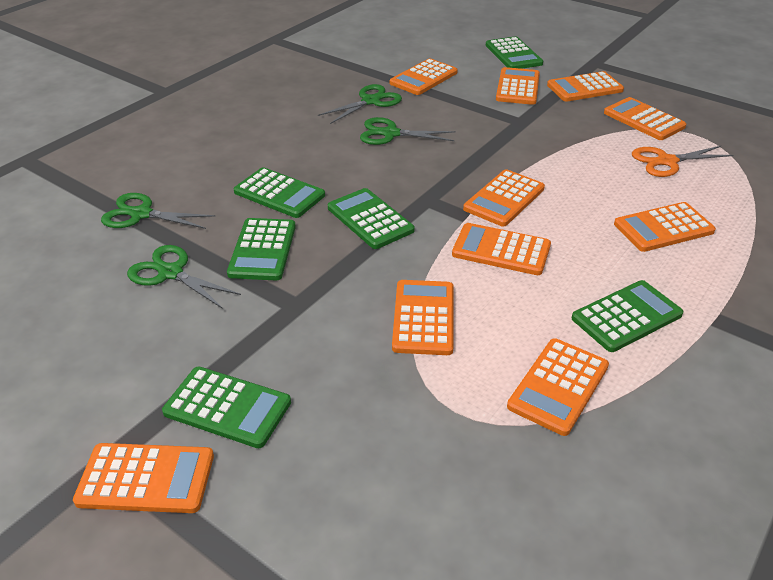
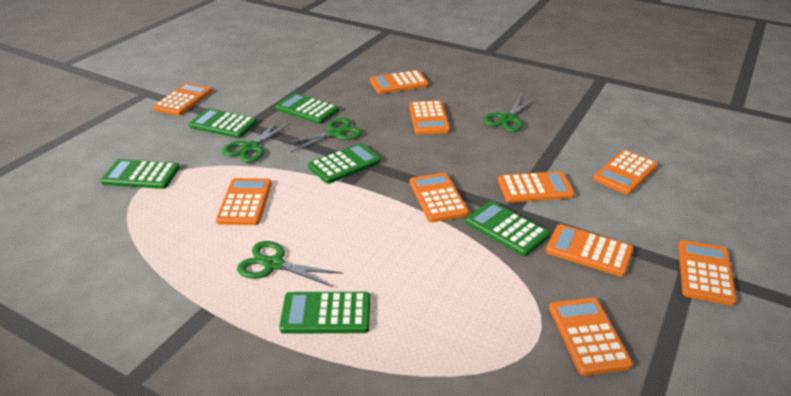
orange scissors: 1 -> 0

